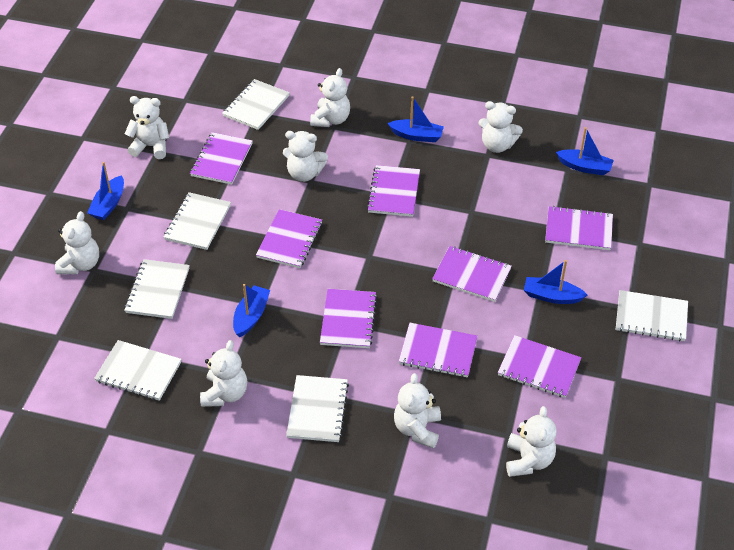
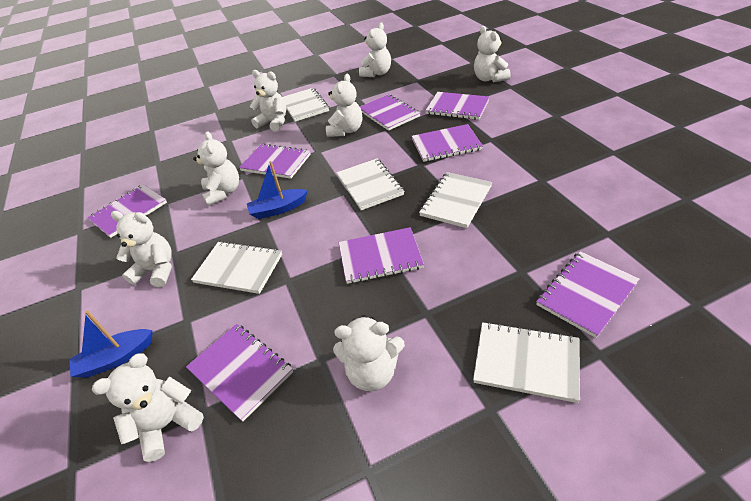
blue boat: 5 -> 2
white notebook: 6 -> 5

